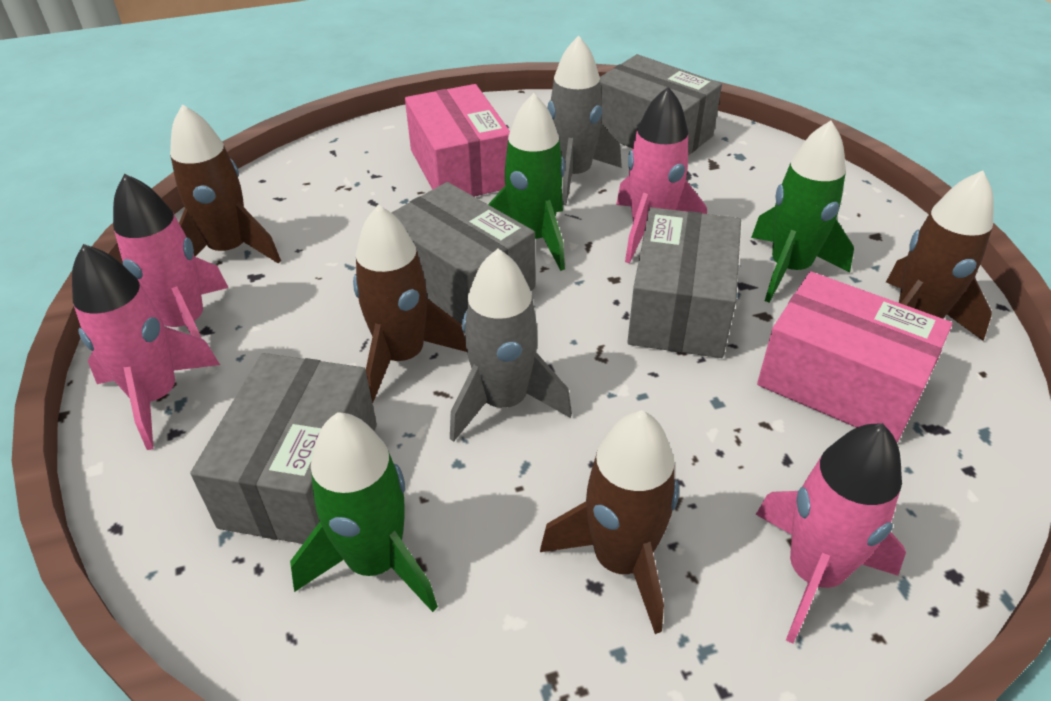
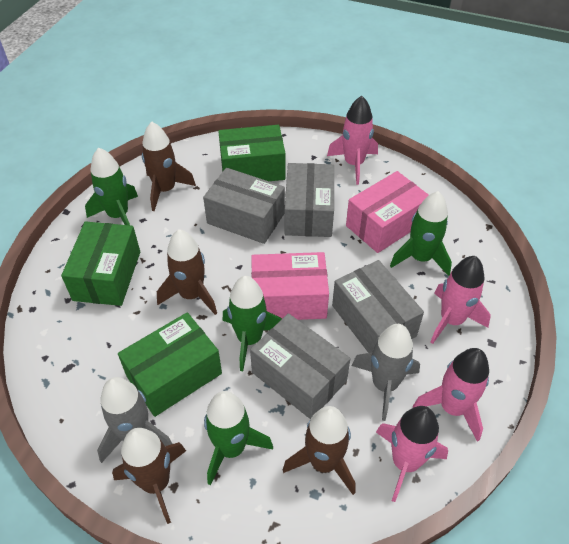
green box: 0 -> 3
green rocket: 3 -> 4

